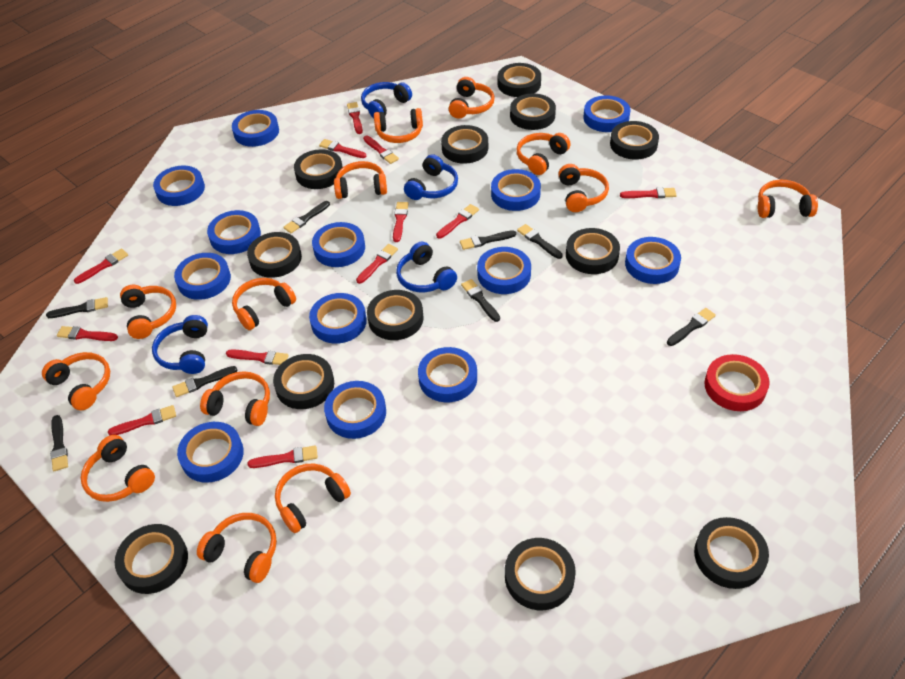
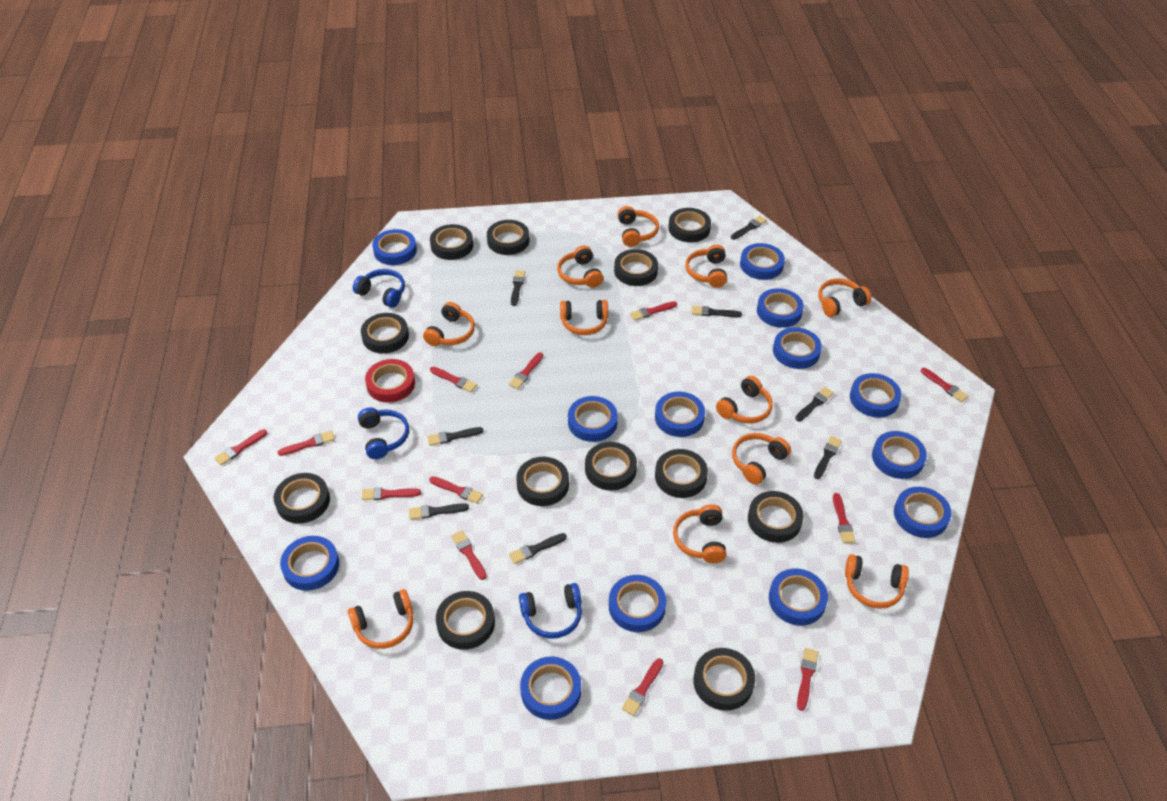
blue headphones: 4 -> 3
orange headphones: 13 -> 11

